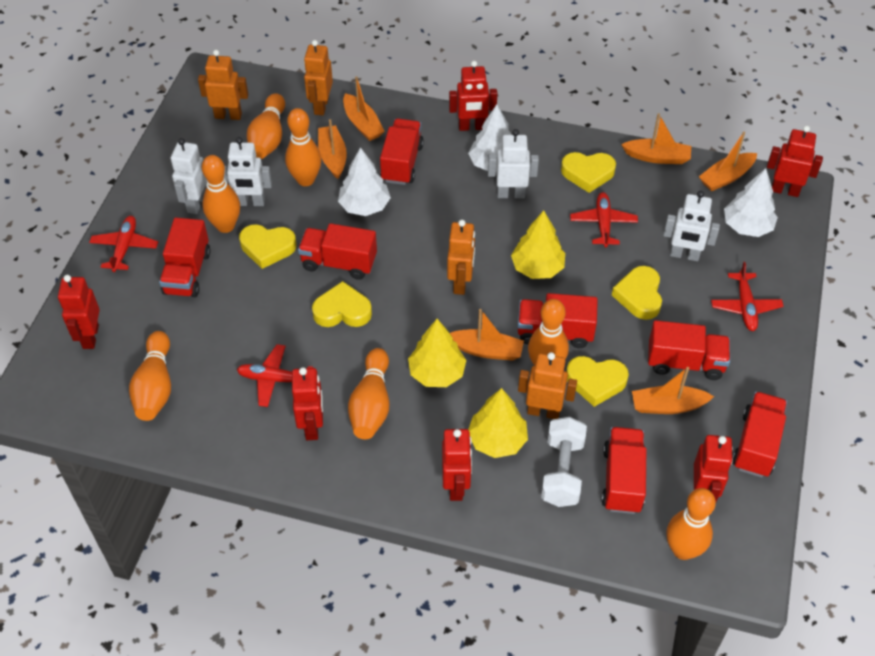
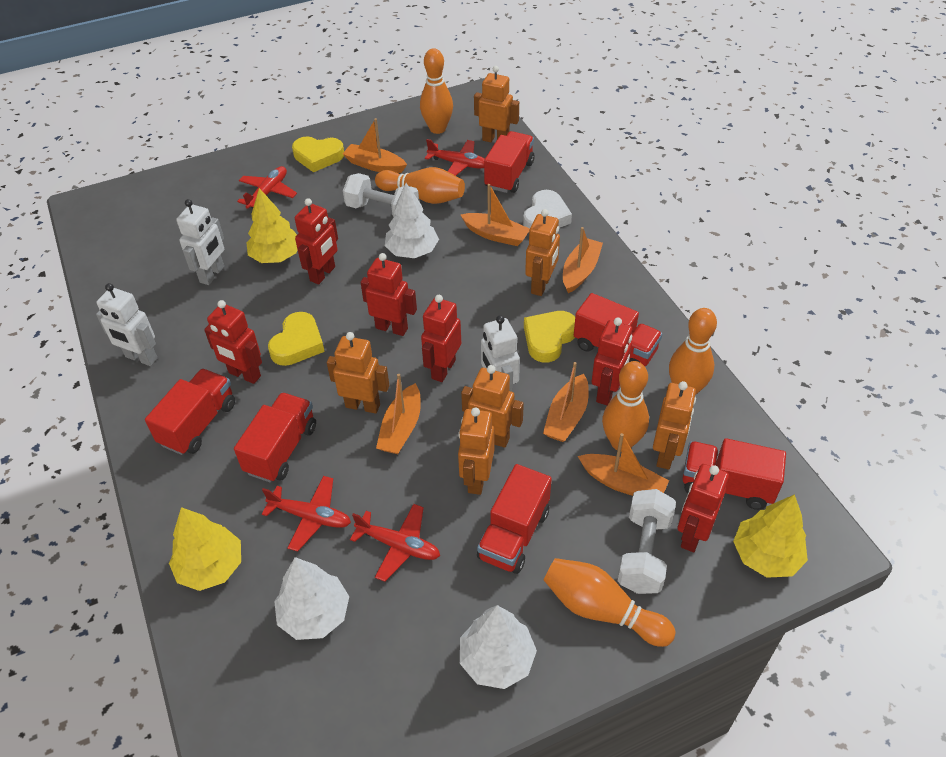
orange bowling pin: 7 -> 5
orange robot: 4 -> 6
red truck: 7 -> 6
white dumbbell: 1 -> 2
white heart: 0 -> 1
white robot: 4 -> 3
yellow heart: 5 -> 3

